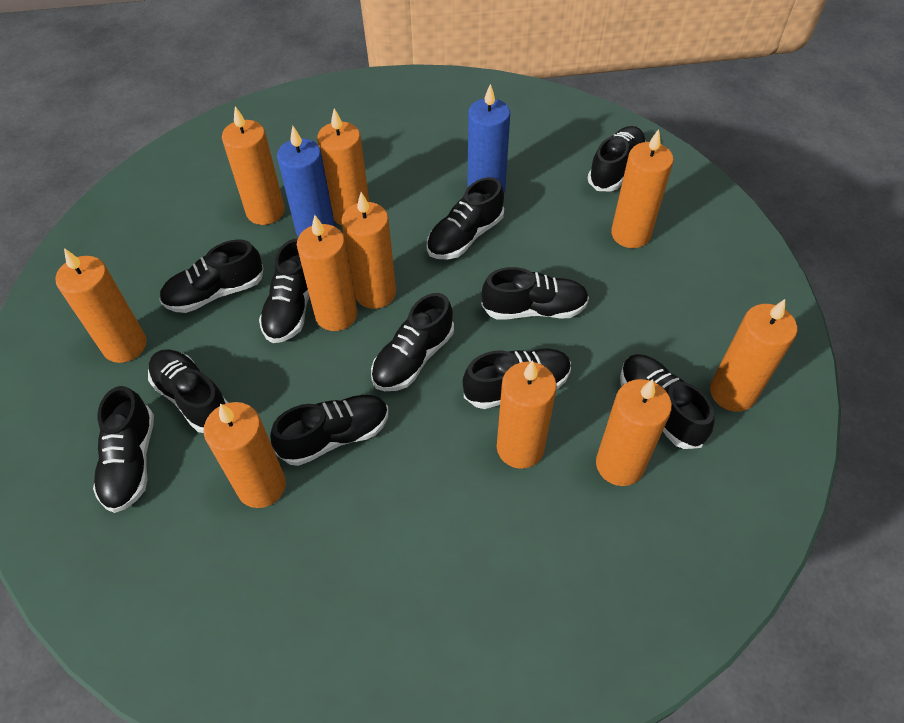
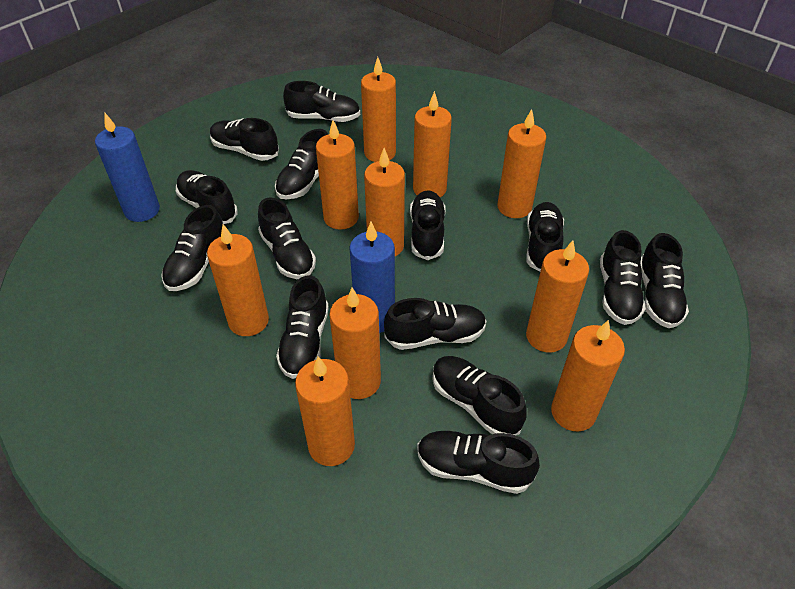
black shoe: 11 -> 14

